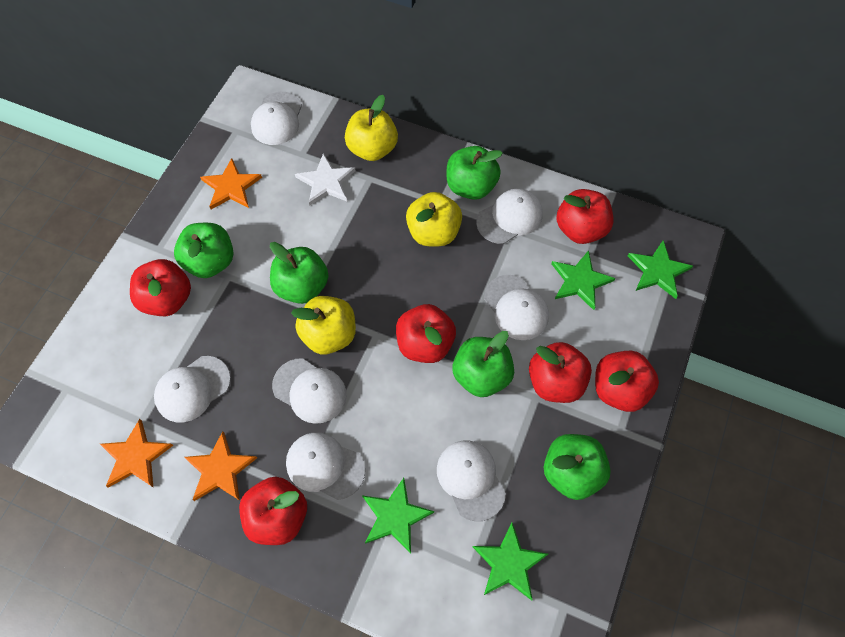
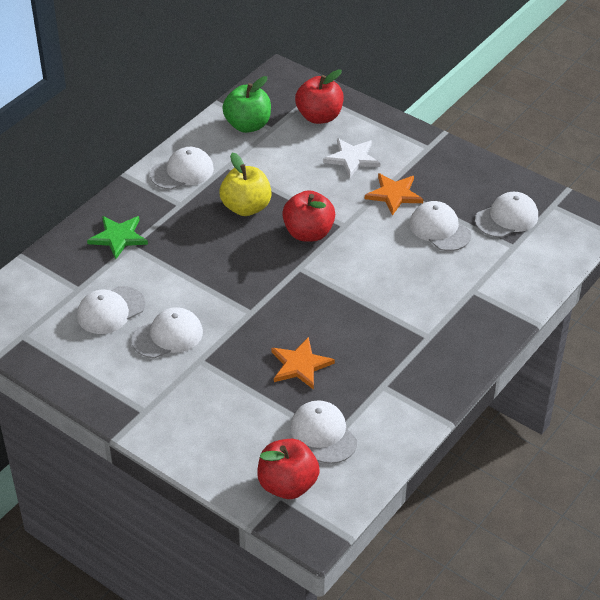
green apple: 5 -> 1
green star: 4 -> 1
orange star: 3 -> 2
red apple: 6 -> 3
white cap: 7 -> 6
yellow apple: 3 -> 1

